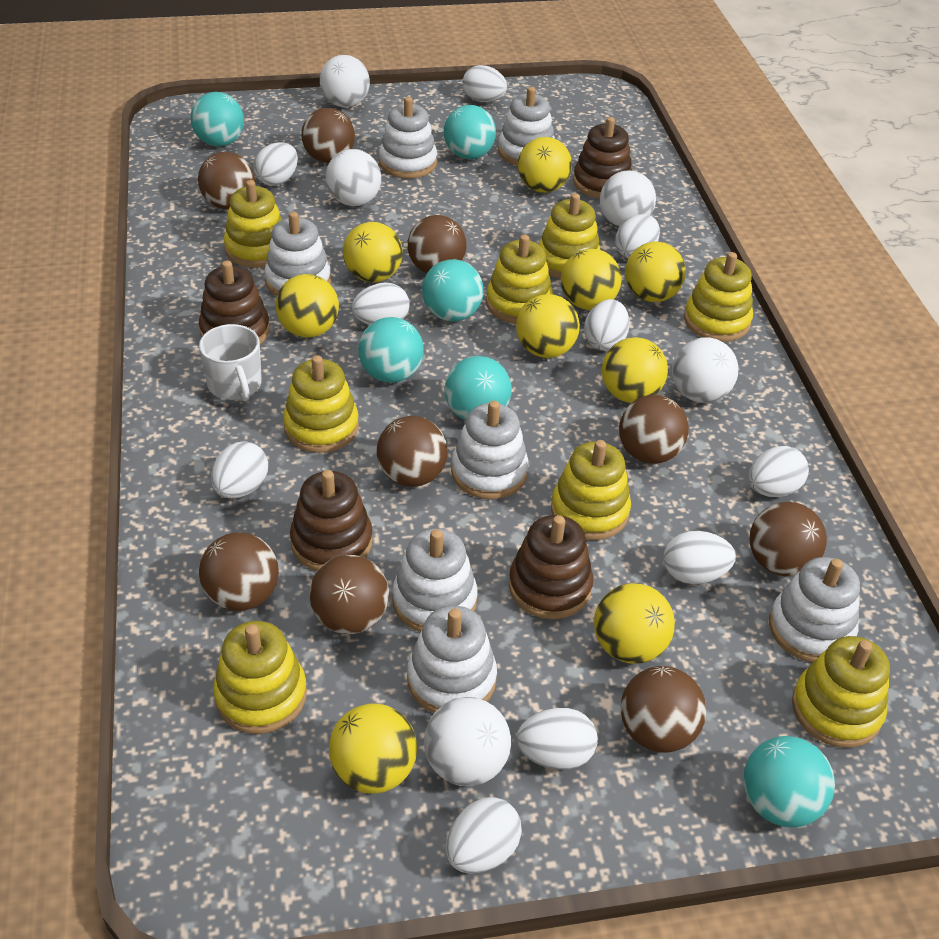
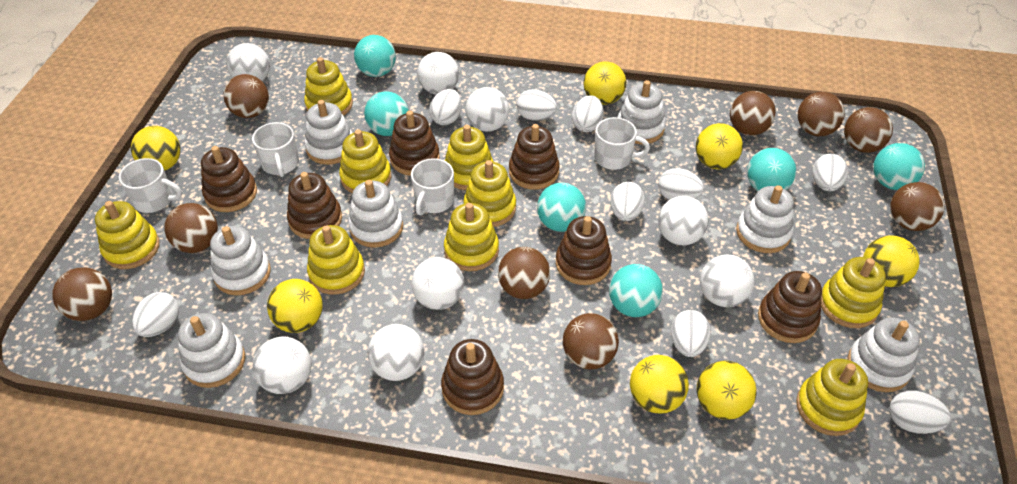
brown stacking toy: 4 -> 7
white ball: 5 -> 8
white egg: 10 -> 9
white mug: 1 -> 4
yellow ball: 9 -> 7
yellow stacking toy: 8 -> 9

